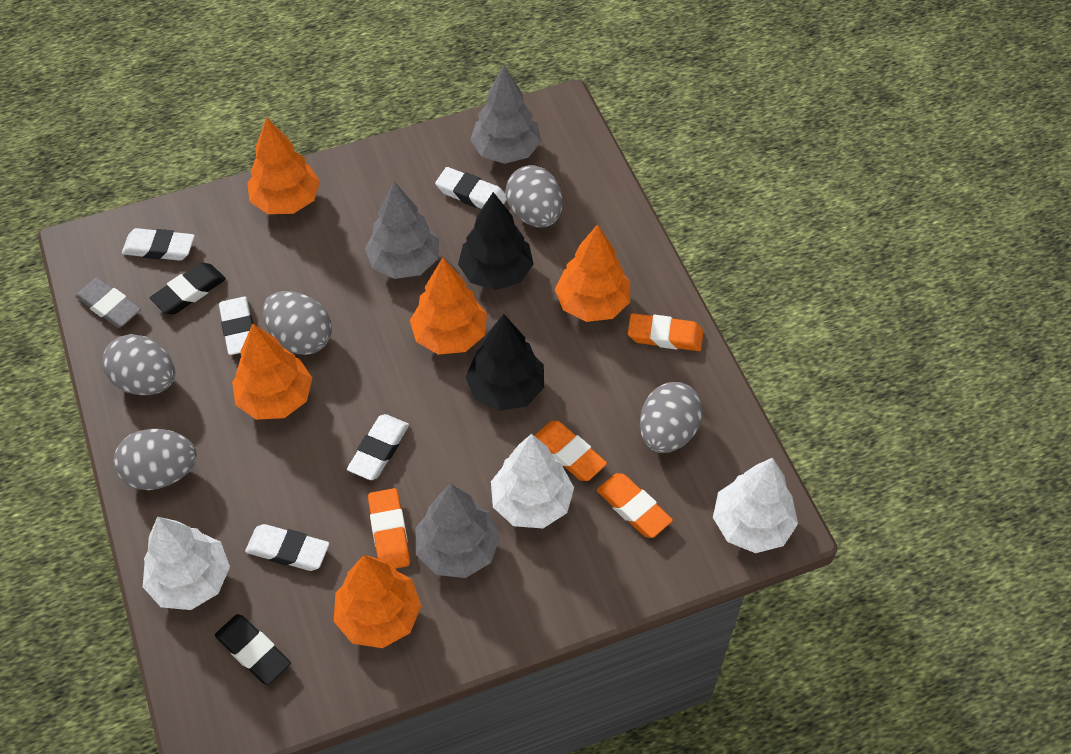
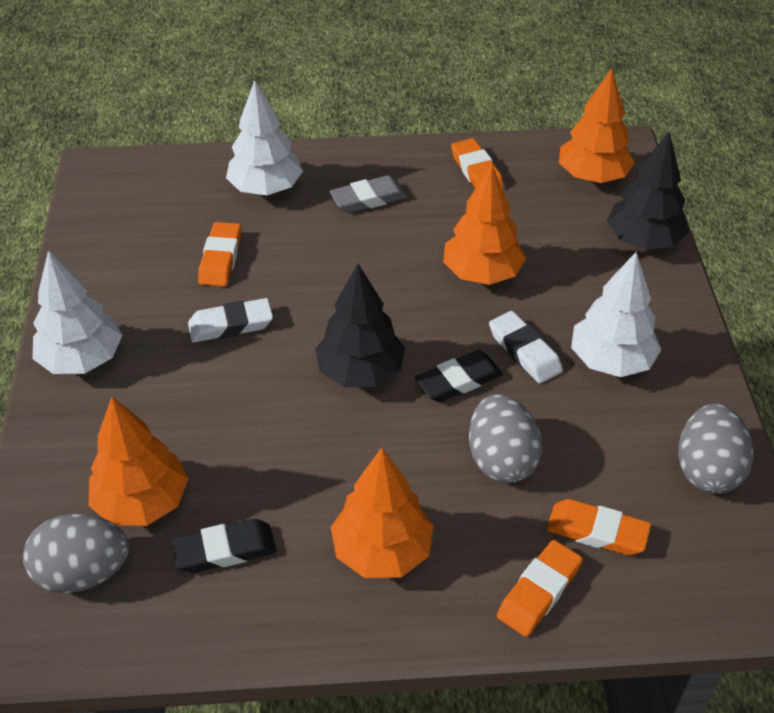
grey egg: 5 -> 3
grey tree: 3 -> 0
orange tree: 5 -> 4
white eraser: 5 -> 2

